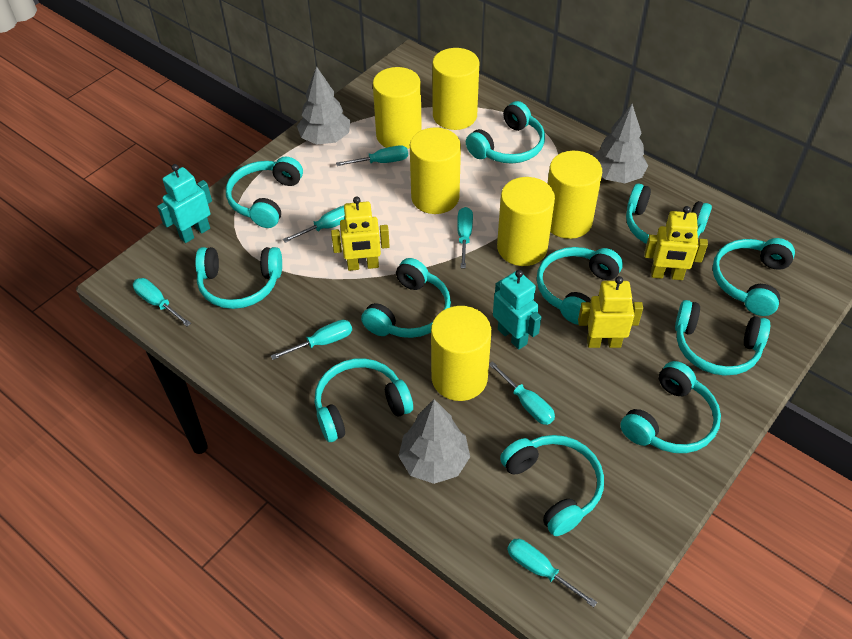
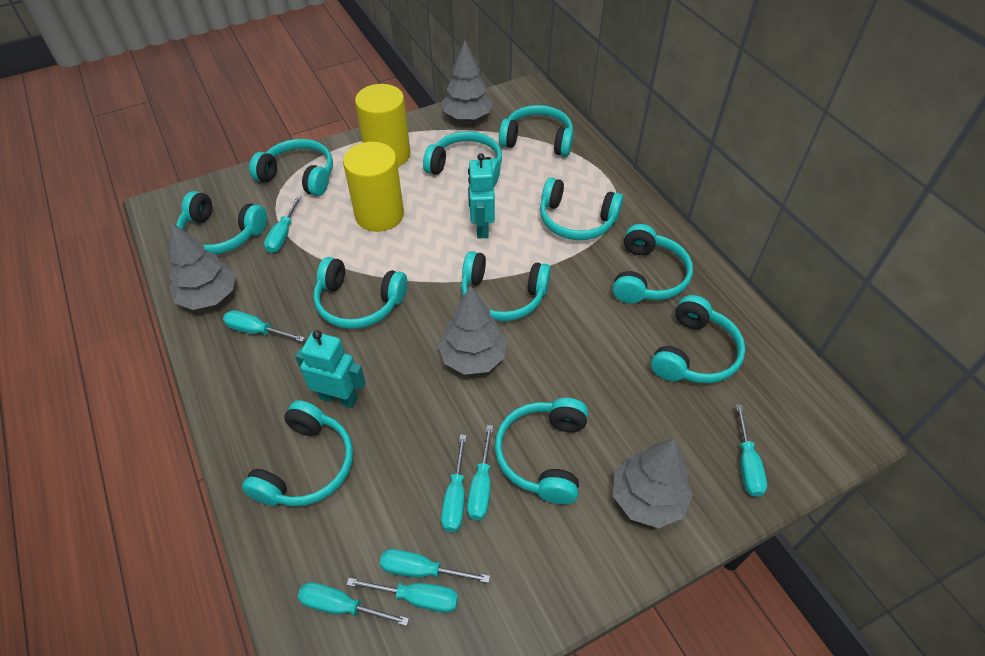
grey tree: 3 -> 4
turquoise screwdriver: 7 -> 8
yellow cylinder: 6 -> 2
yellow robot: 3 -> 0

